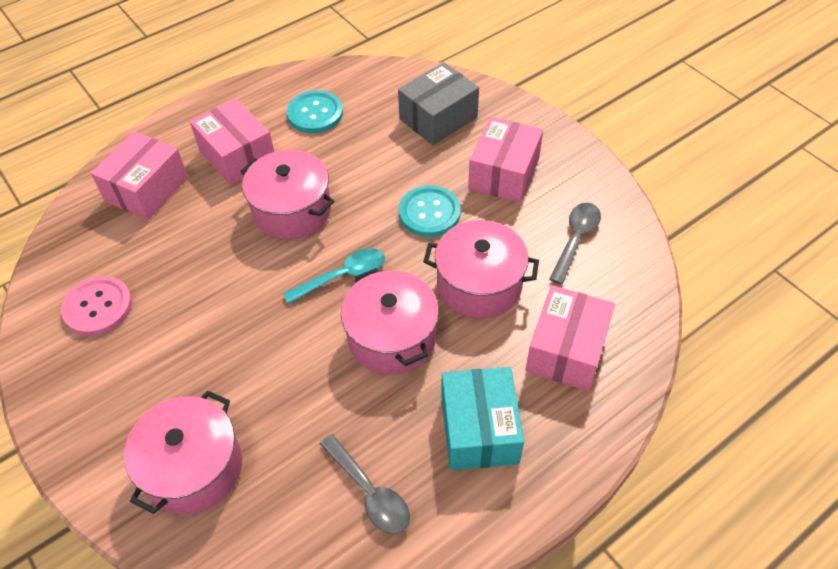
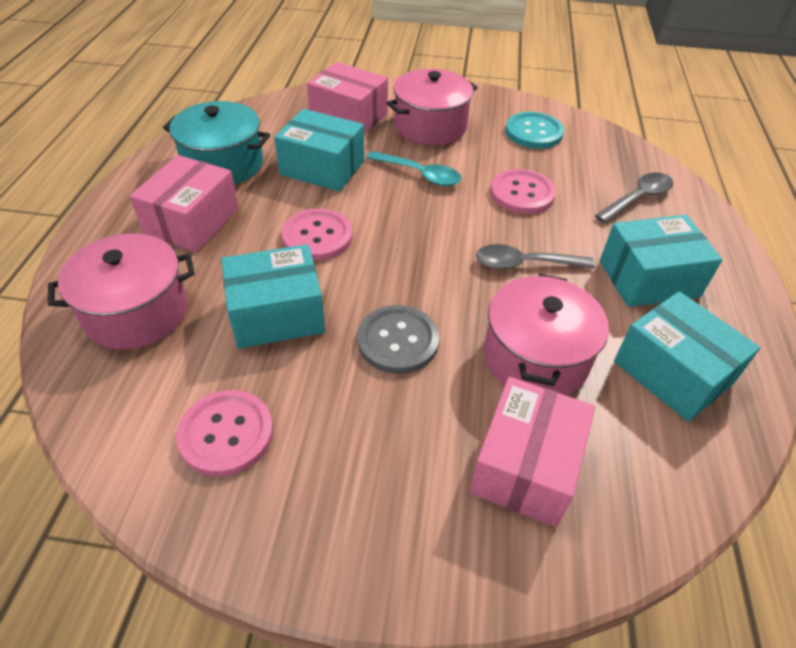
grey box: 1 -> 0
grey button: 0 -> 1
pink box: 4 -> 3
pink button: 1 -> 3
pink pot: 4 -> 3
turquoise box: 1 -> 4
turquoise button: 2 -> 1
turquoise pot: 0 -> 1

